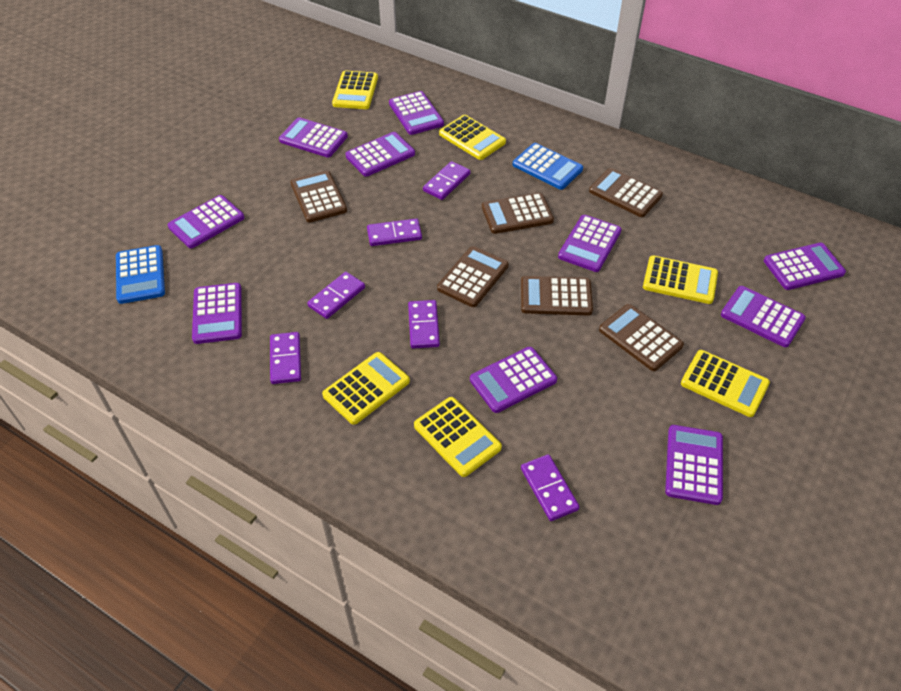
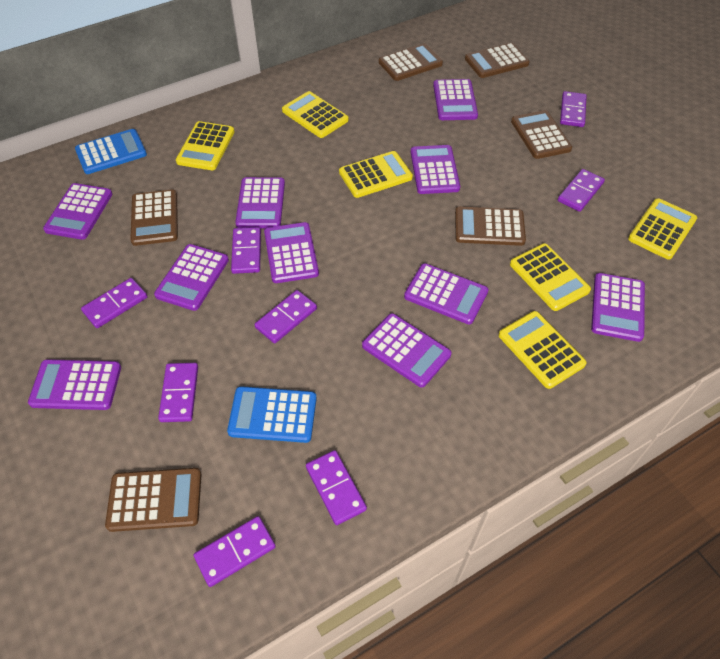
purple domino: 6 -> 8

